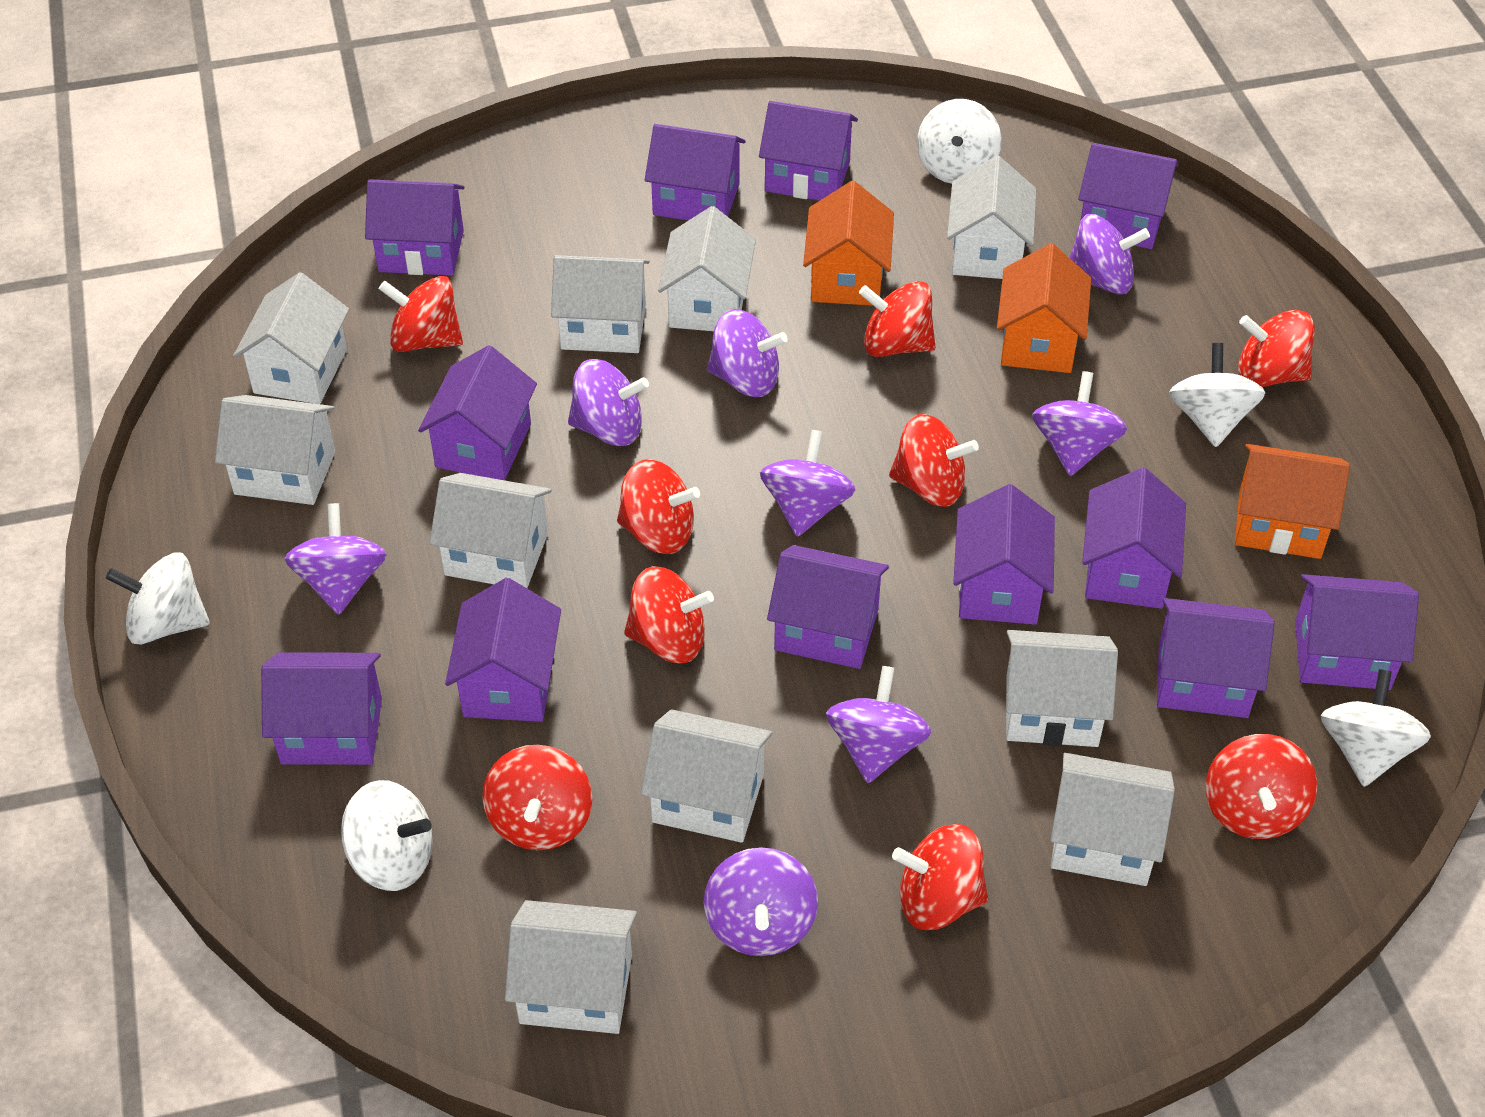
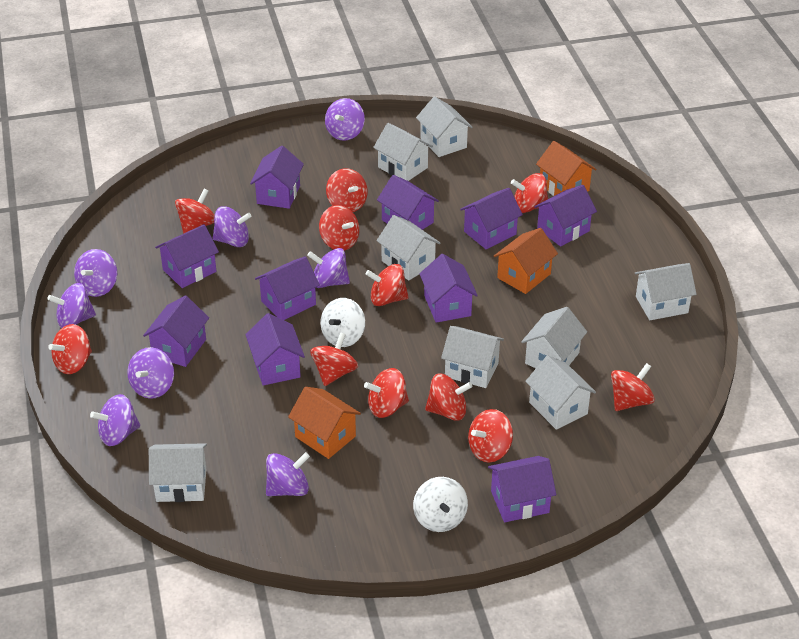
purple house: 12 -> 10
red spinning top: 9 -> 11
white house: 10 -> 8
white spinning top: 5 -> 2

